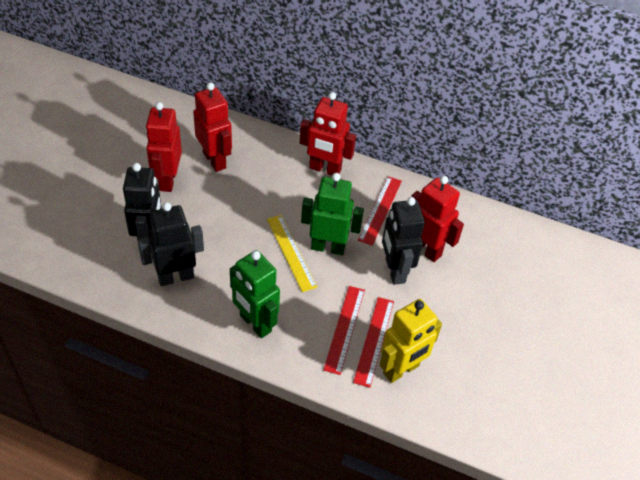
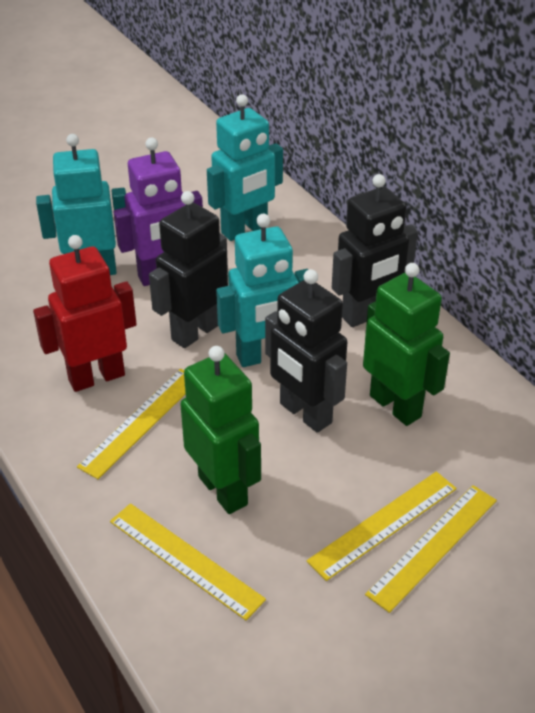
purple robot: 0 -> 1
red robot: 4 -> 1
red ruler: 3 -> 0
turquoise robot: 0 -> 3
yellow robot: 1 -> 0
yellow ruler: 1 -> 4

